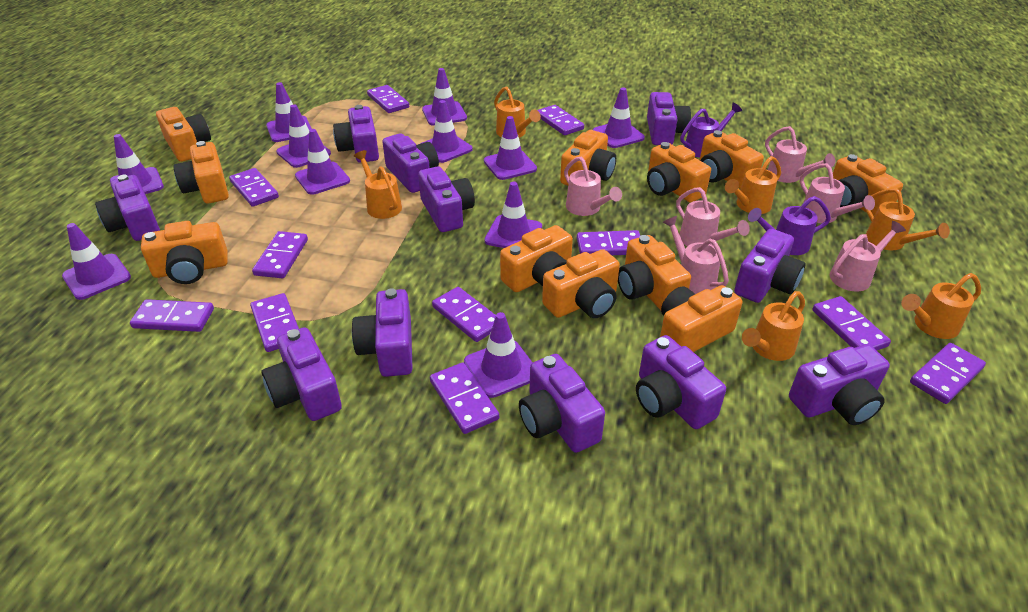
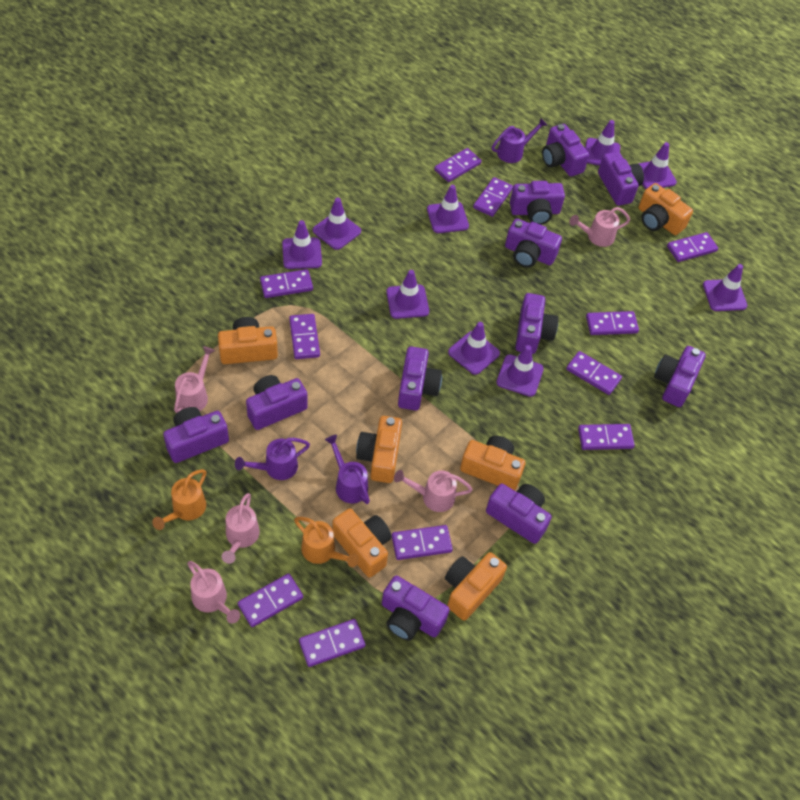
orange camera: 11 -> 6
orange watering can: 6 -> 2
pink watering can: 6 -> 5
purple traffic cone: 11 -> 9
purple watering can: 2 -> 3

